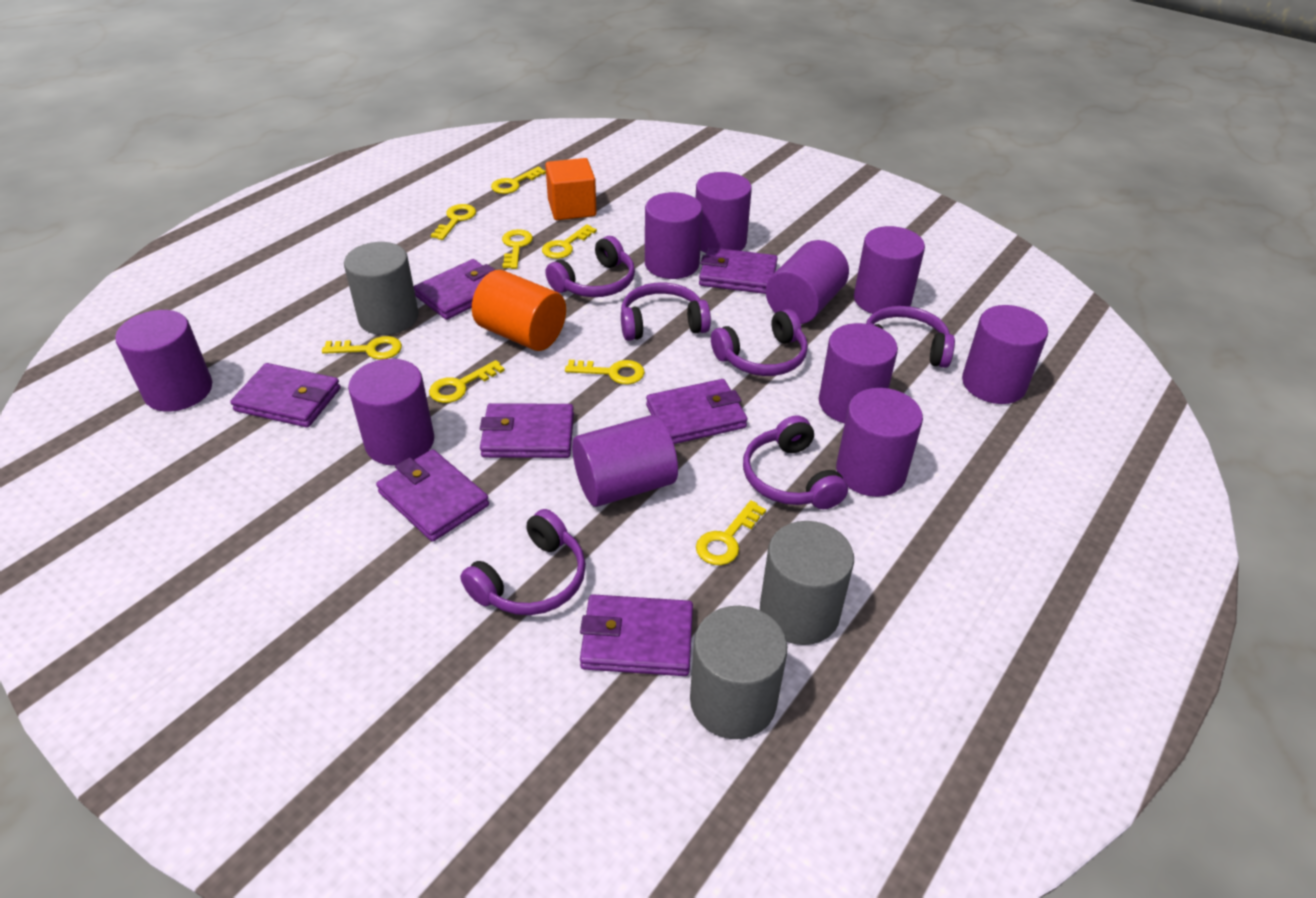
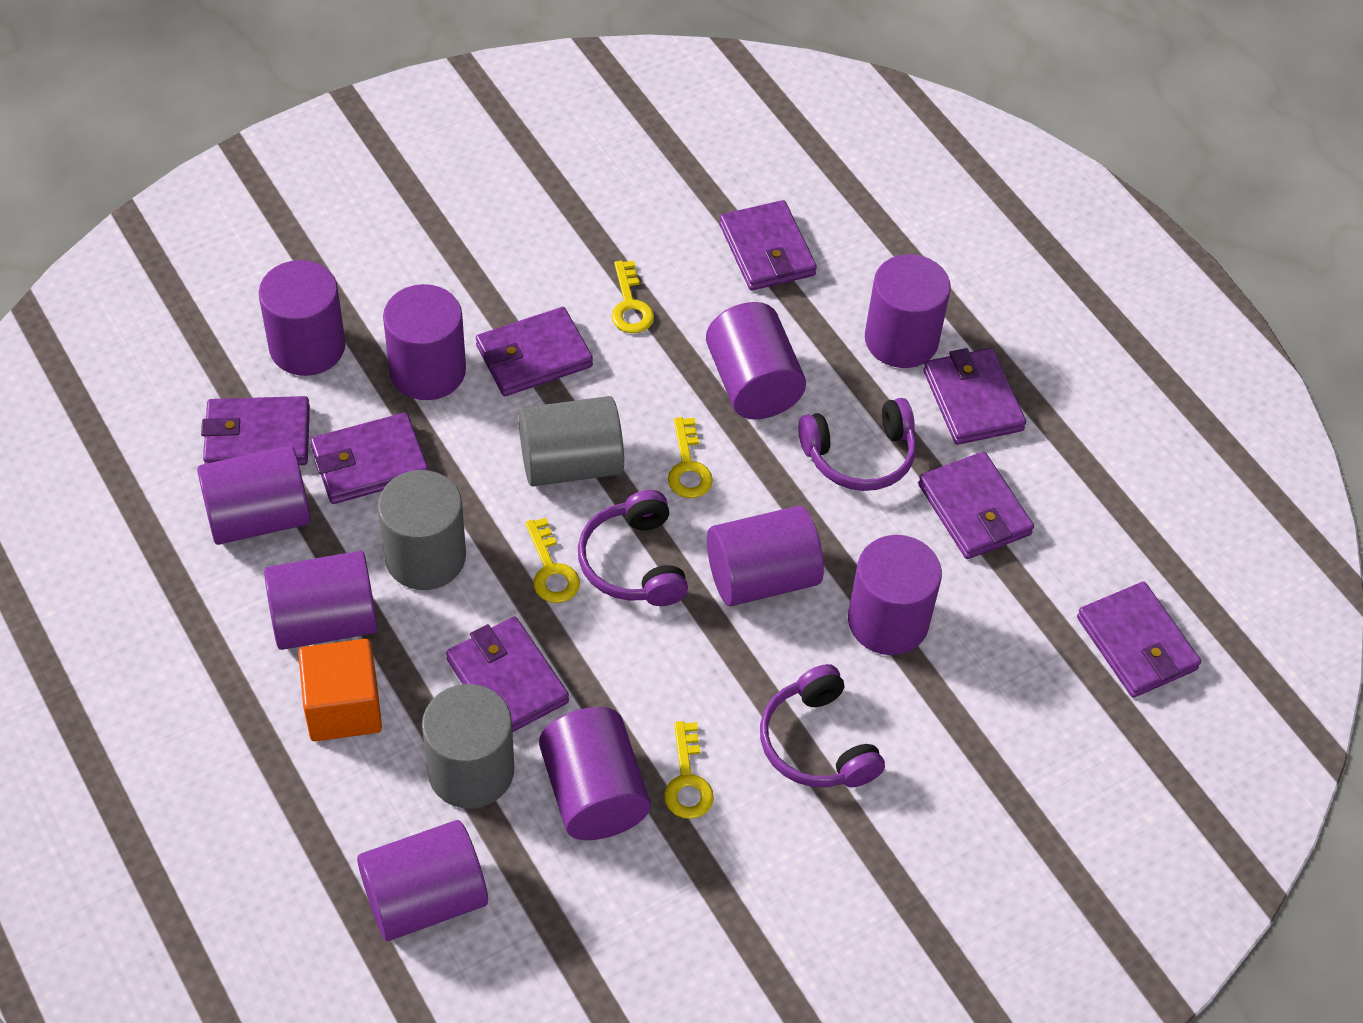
orange cylinder: 1 -> 0
purple headphones: 6 -> 3
purple wallet: 7 -> 8
yellow key: 8 -> 4

